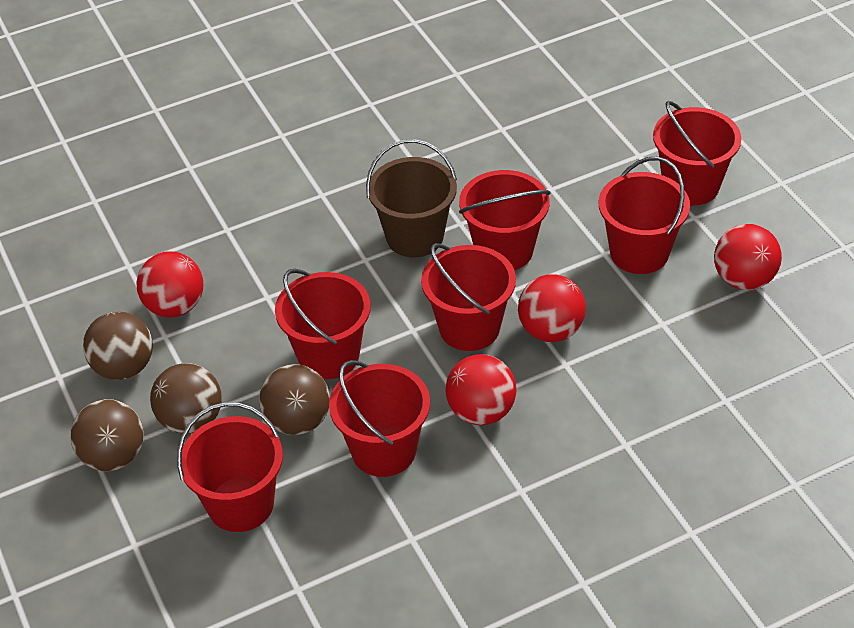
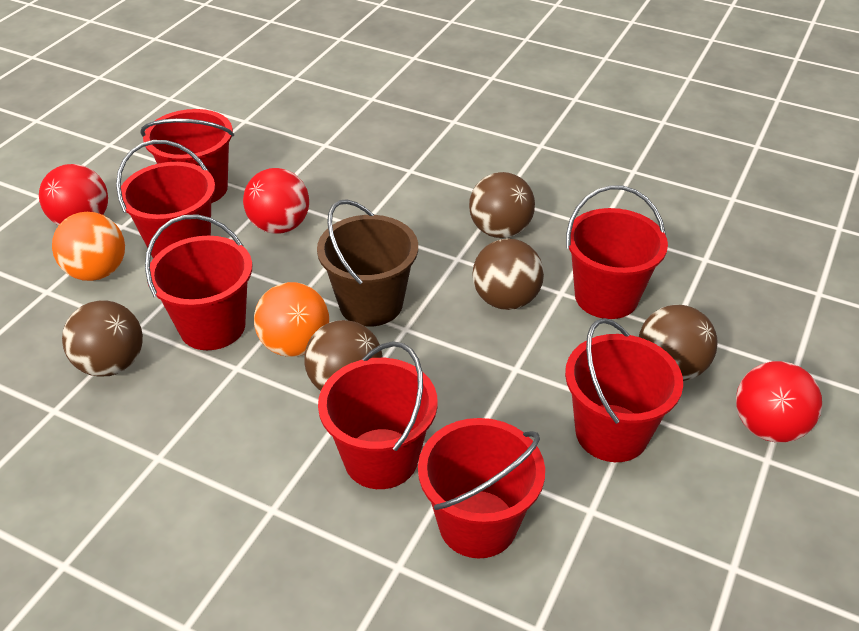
brown ball: 4 -> 5
orange ball: 0 -> 2
red ball: 4 -> 3

